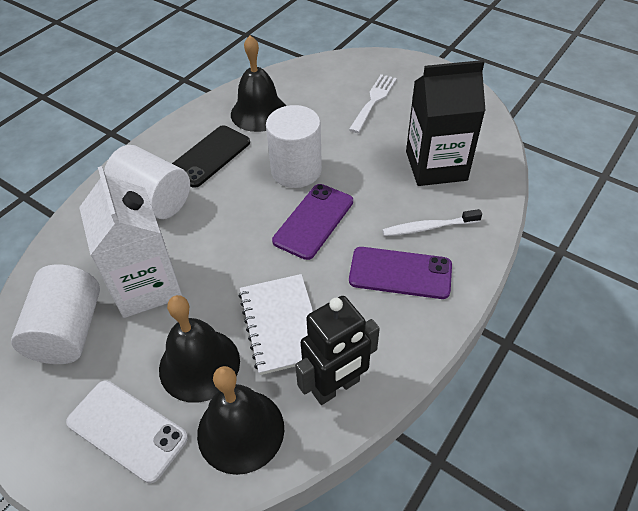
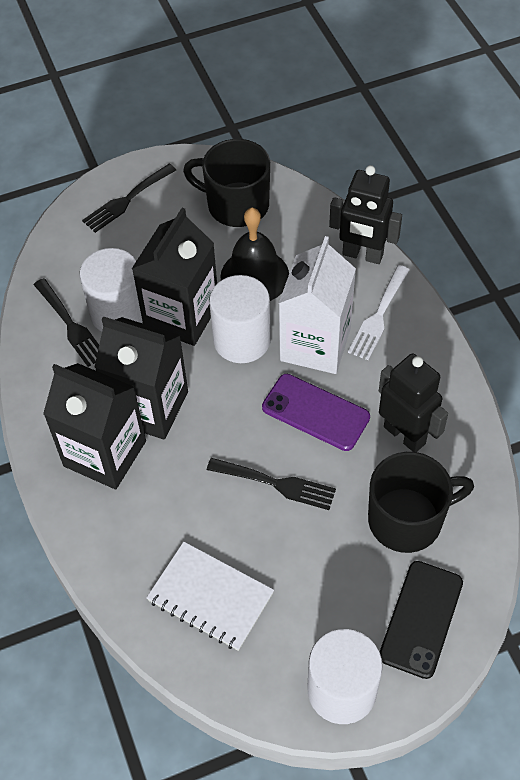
black bell: 3 -> 1
black carton: 1 -> 3
black fork: 0 -> 3
black mug: 0 -> 2
black robot: 1 -> 2
purple phone: 2 -> 1
white phone: 1 -> 0
white toothbrush: 1 -> 0

